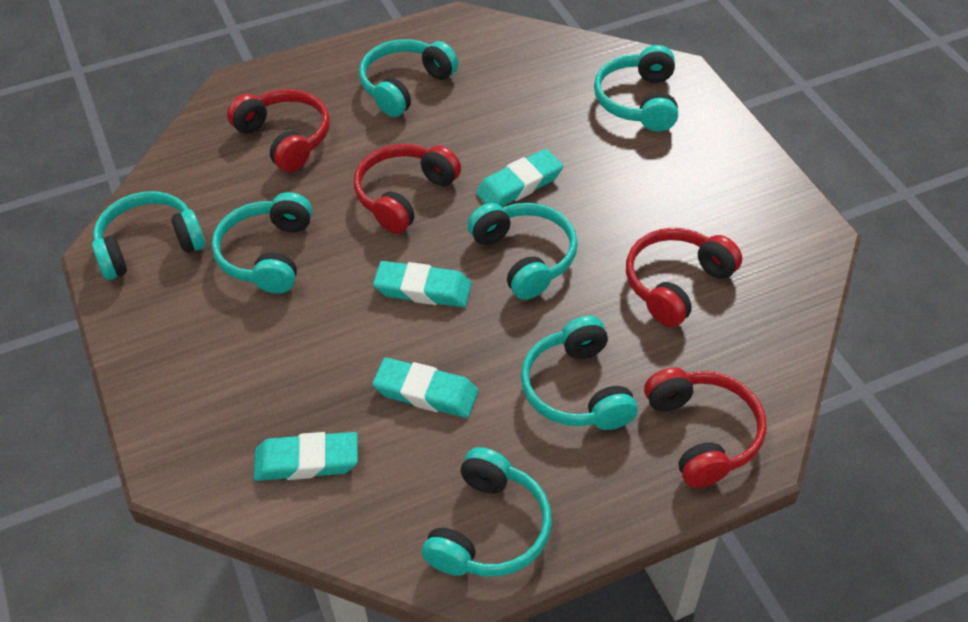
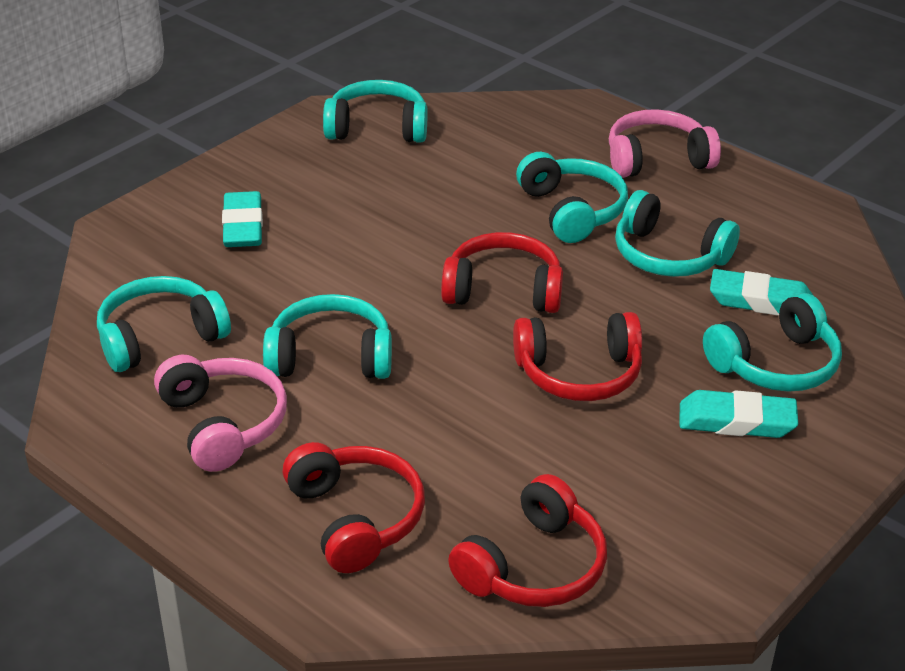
pink headphones: 0 -> 2
turquoise eraser: 4 -> 3
turquoise headphones: 7 -> 6

